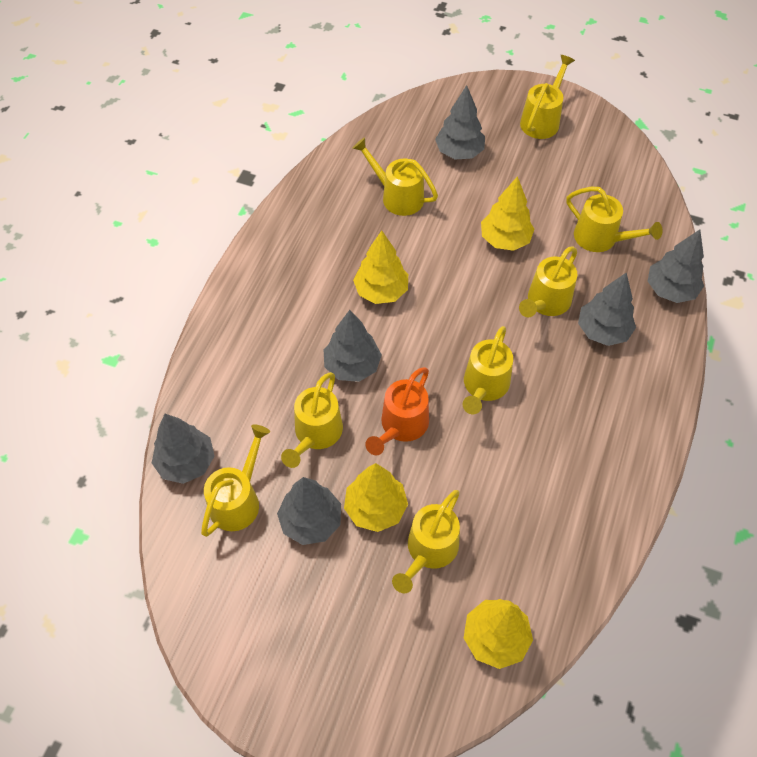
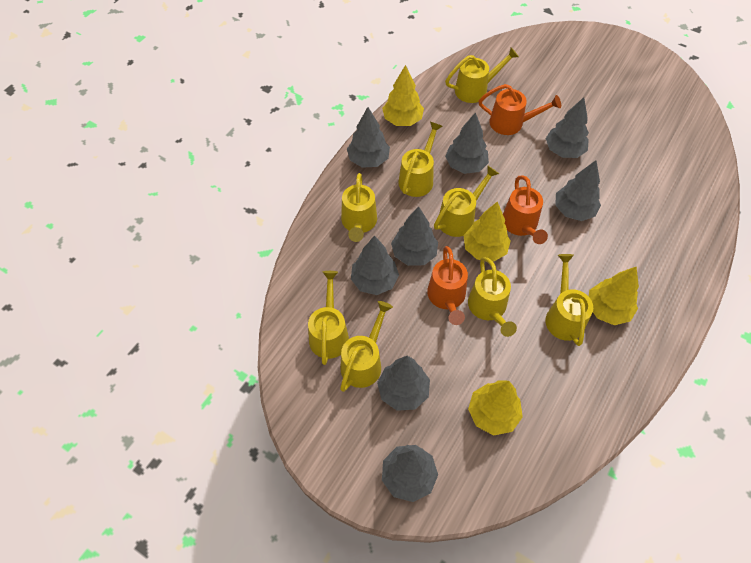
grey tree: 6 -> 8
orange watering can: 1 -> 3

